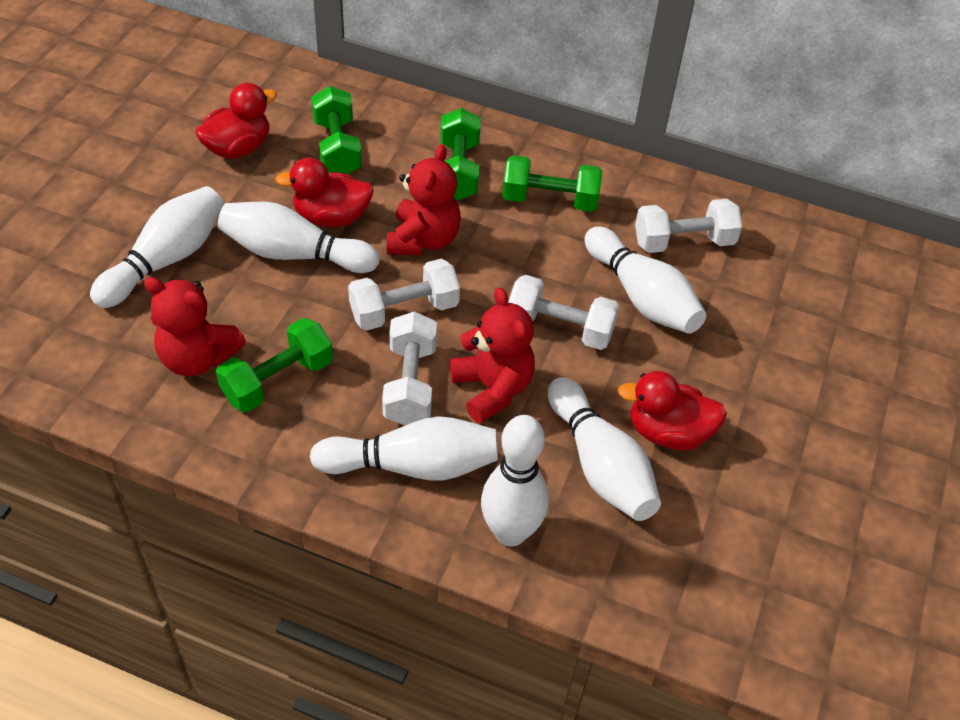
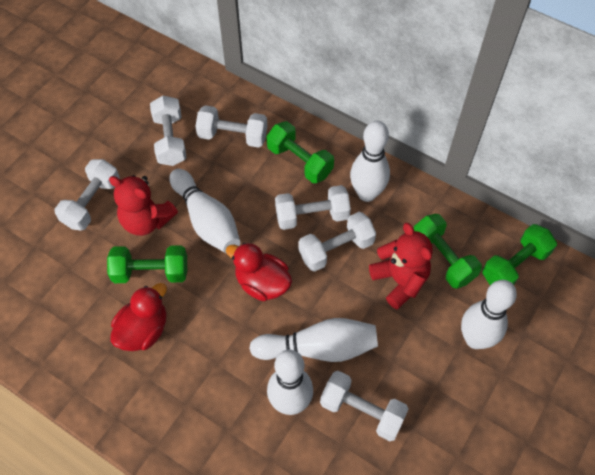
red duck: 3 -> 2
red teddy bear: 3 -> 2
white bowling pin: 6 -> 5
white dumbbell: 4 -> 6

